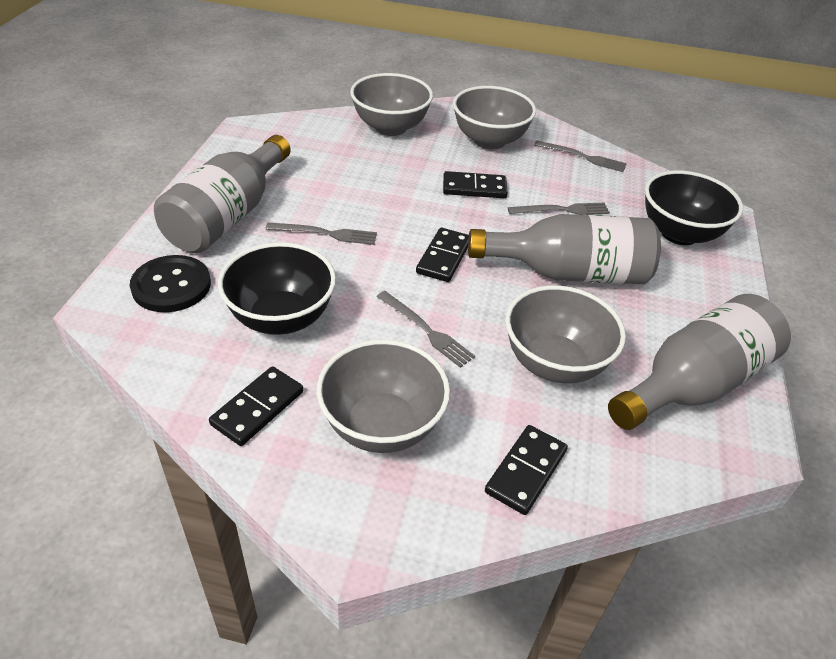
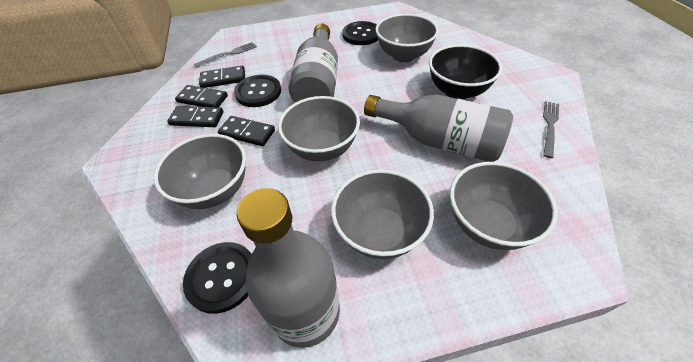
black bowl: 2 -> 1
black button: 1 -> 3
grey bowl: 4 -> 5
grey fork: 4 -> 2

